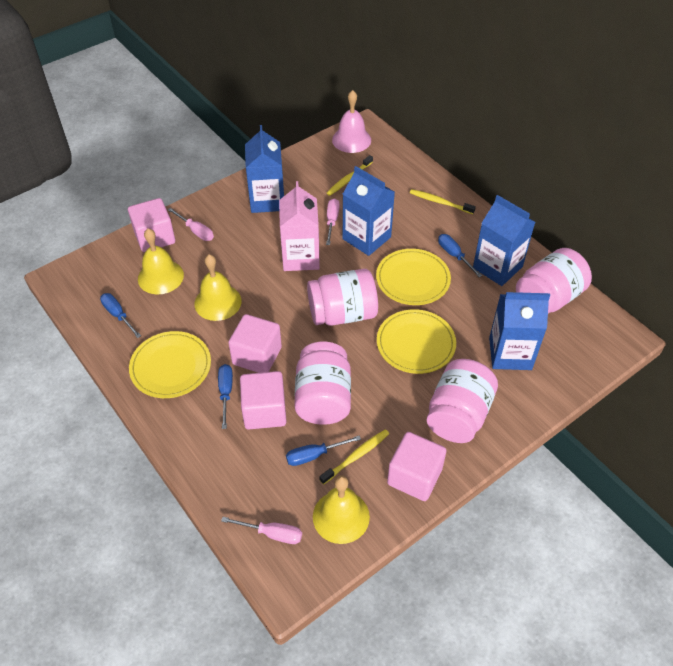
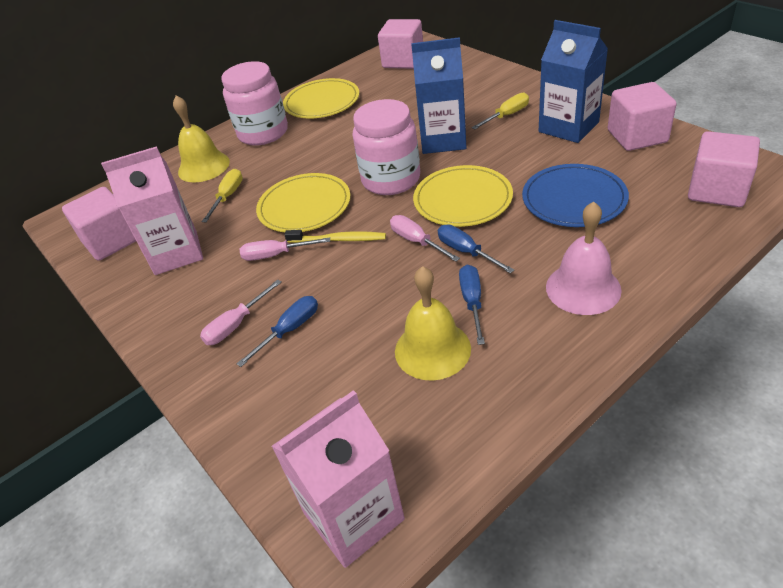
blue carton: 4 -> 2
blue plate: 0 -> 1
blue screwdriver: 4 -> 3
pink carton: 1 -> 2
pink jar: 4 -> 2
yellow bell: 3 -> 2
yellow screwdriver: 0 -> 2
yellow toothbrush: 3 -> 1

